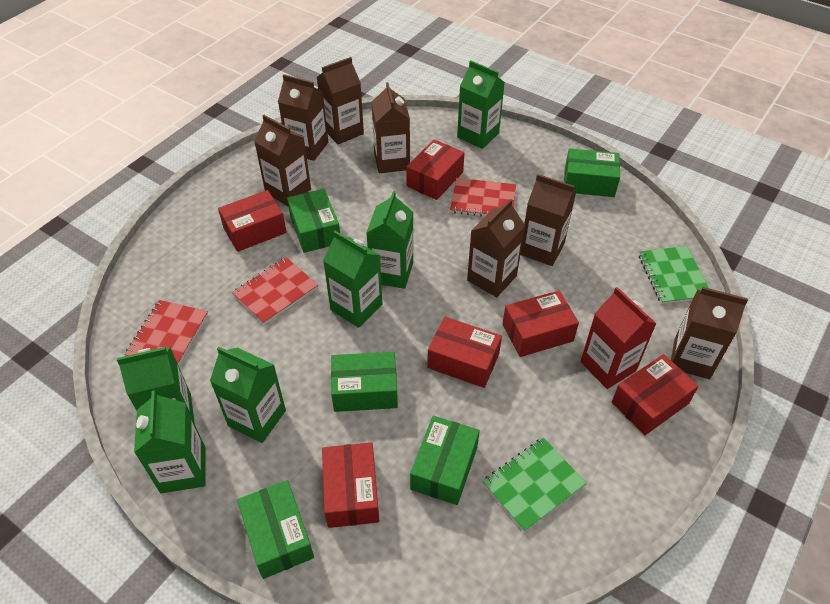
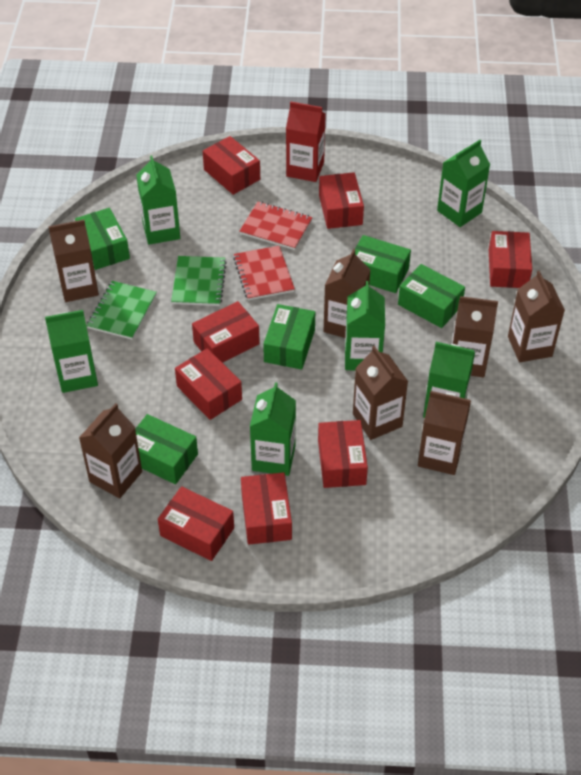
red box: 6 -> 8
red notebook: 3 -> 2

